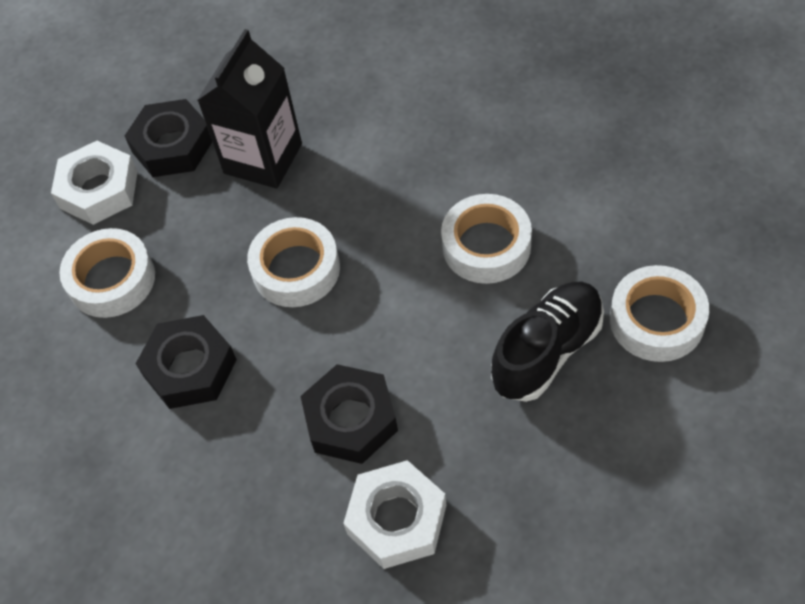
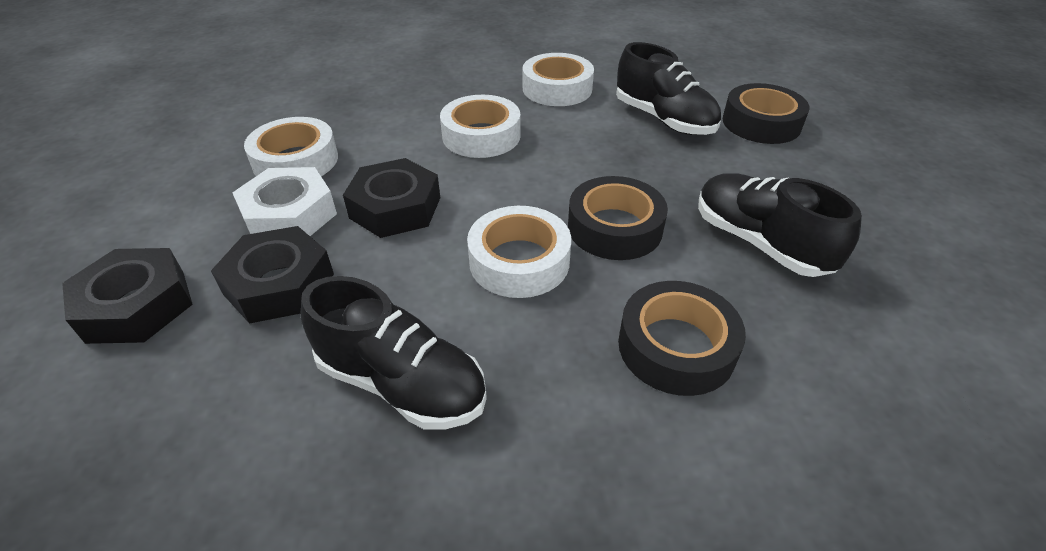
black carton: 1 -> 0
black shoe: 1 -> 3
black tape: 0 -> 3
white nut: 2 -> 1

